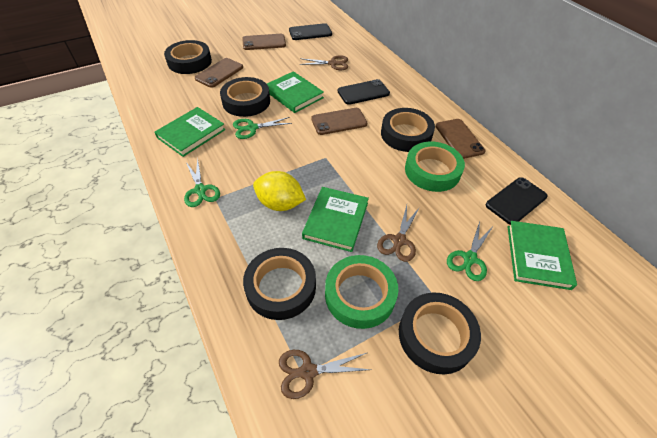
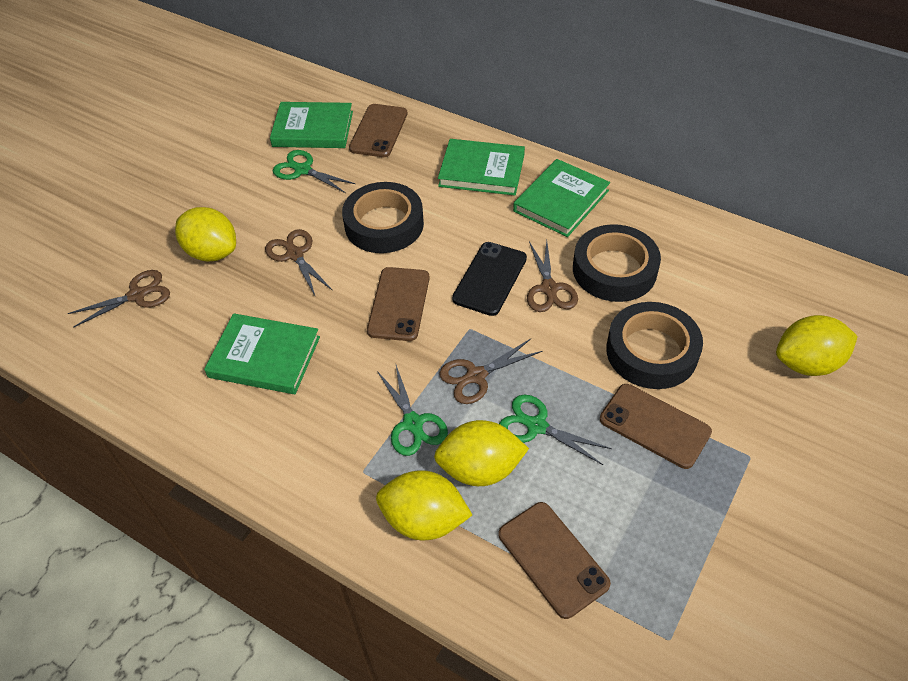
black phone: 3 -> 1
black tape: 5 -> 3
brown scissors: 3 -> 4
green tape: 2 -> 0
yellow lemon: 1 -> 4

